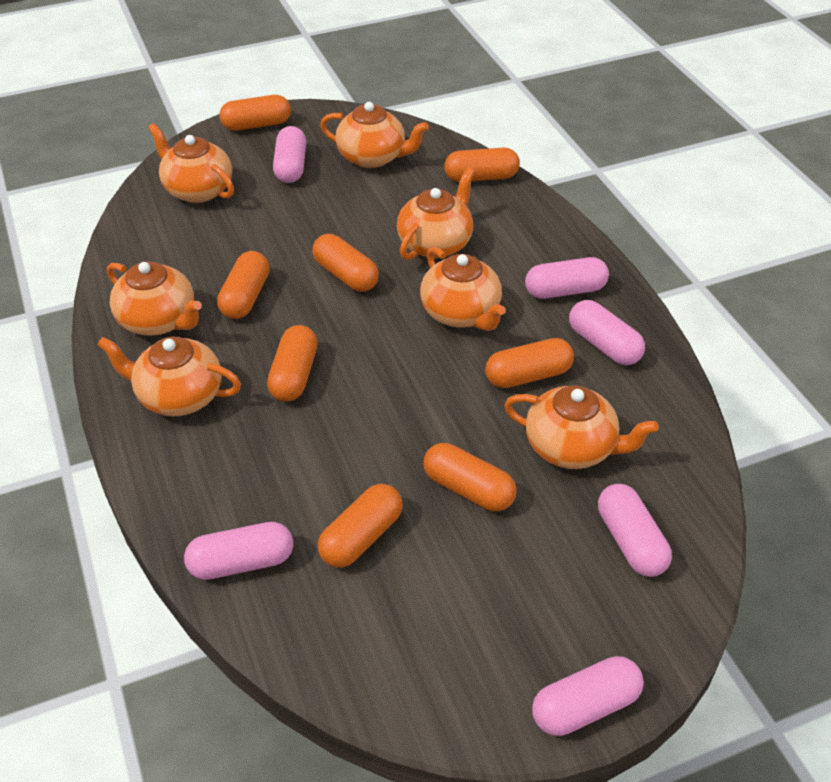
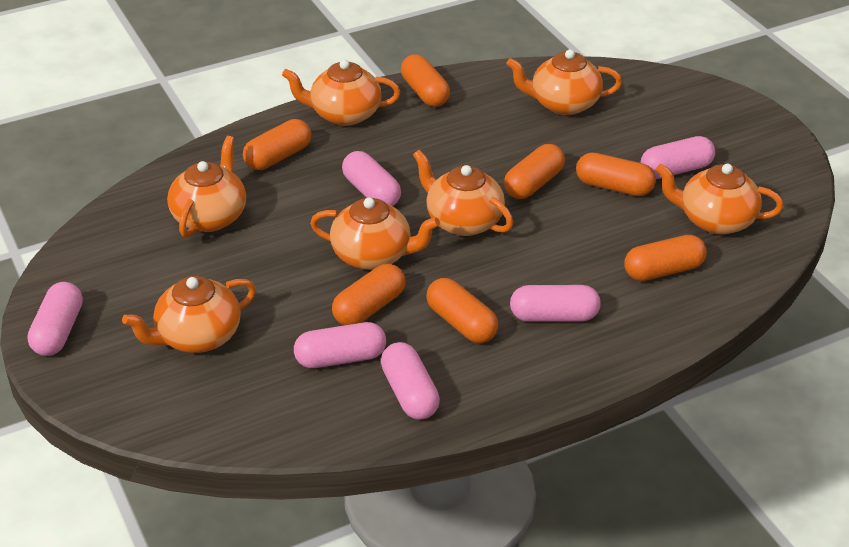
orange capsule: 8 -> 7

